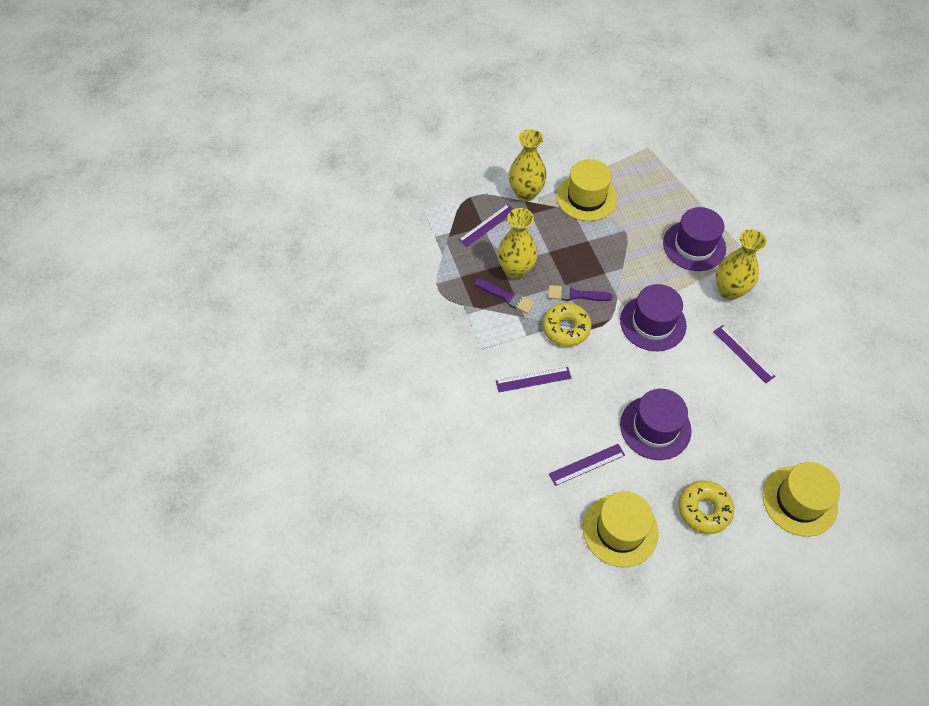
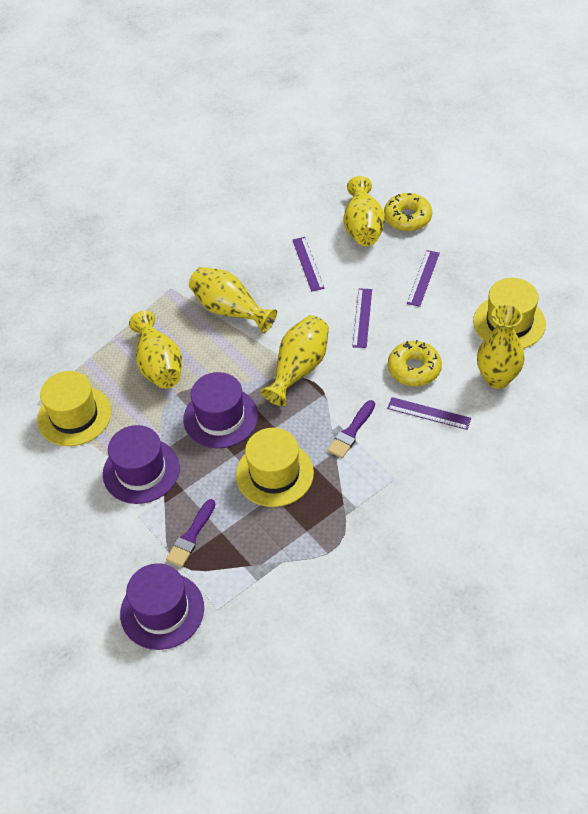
yellow vase: 3 -> 5

